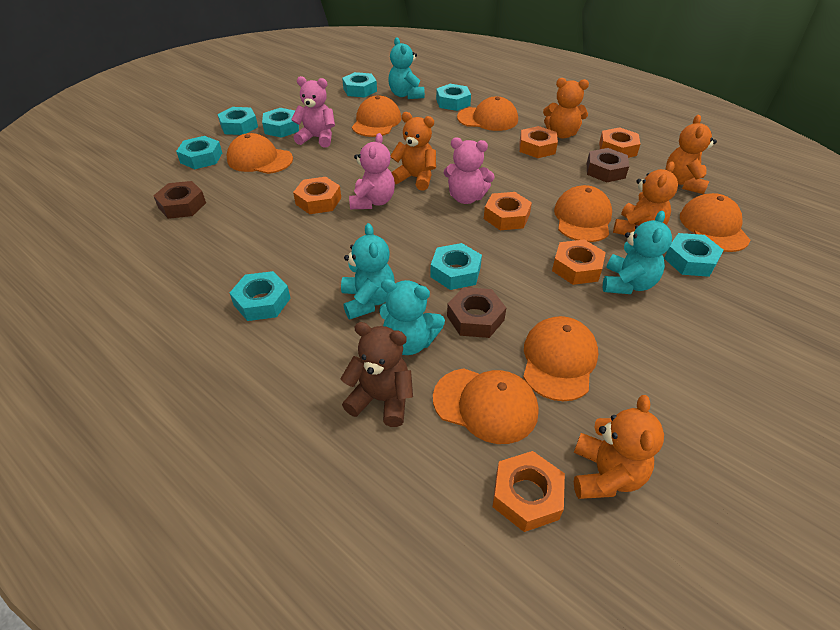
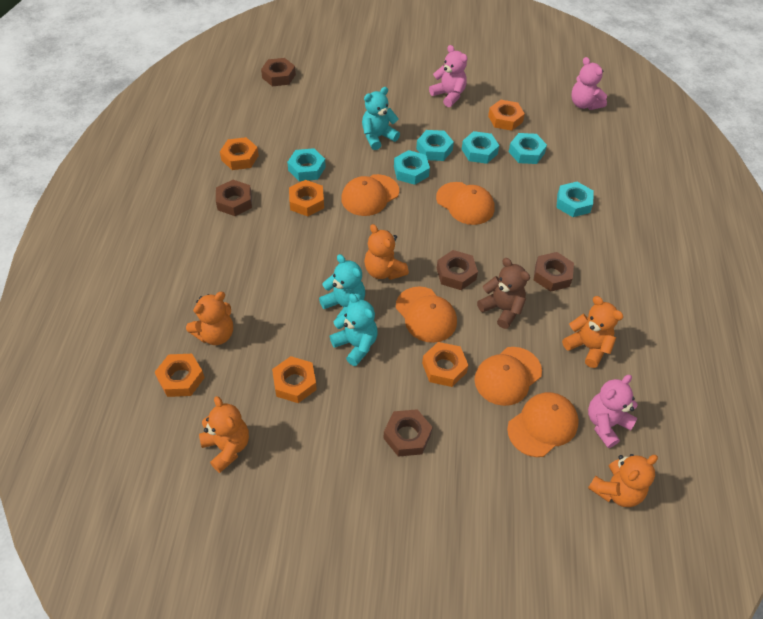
brown nut: 3 -> 5
orange cap: 7 -> 5
turquoise nut: 8 -> 6
turquoise teddy bear: 4 -> 3

